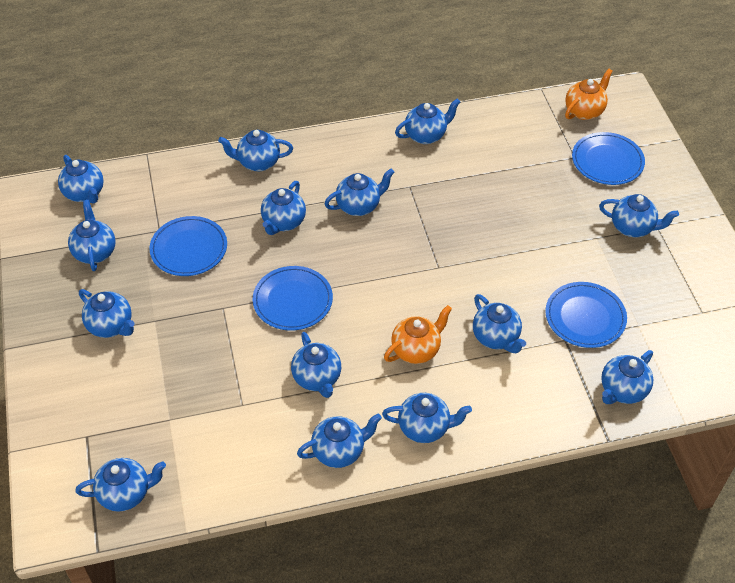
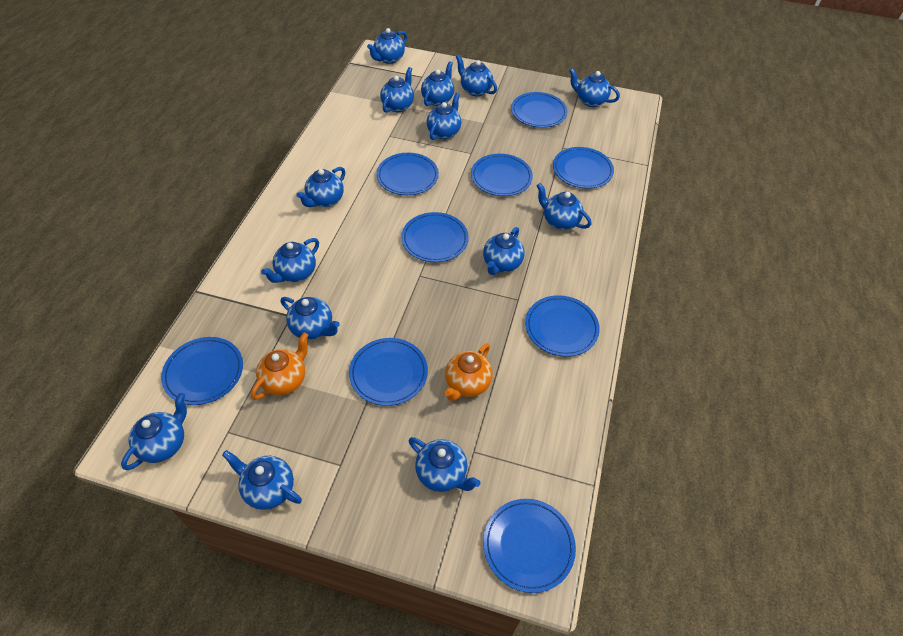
blue plate: 4 -> 9

